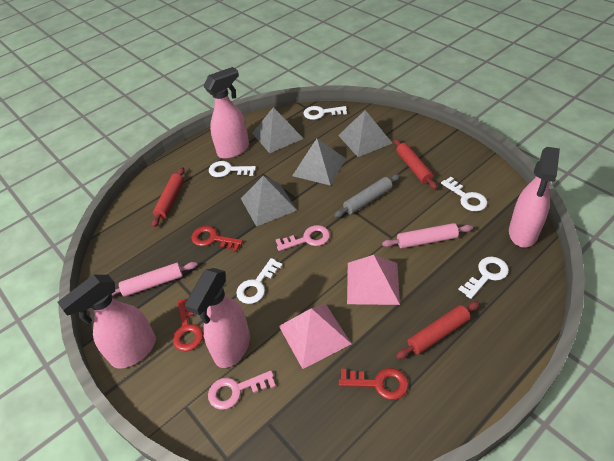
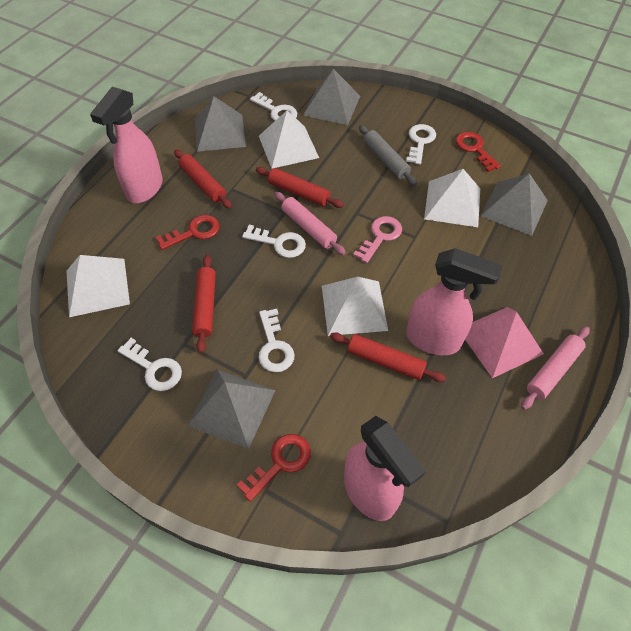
pink key: 2 -> 1
pink pyramid: 2 -> 1
pink spray bottle: 4 -> 3
red rolling pin: 3 -> 4
white pyramid: 0 -> 4

